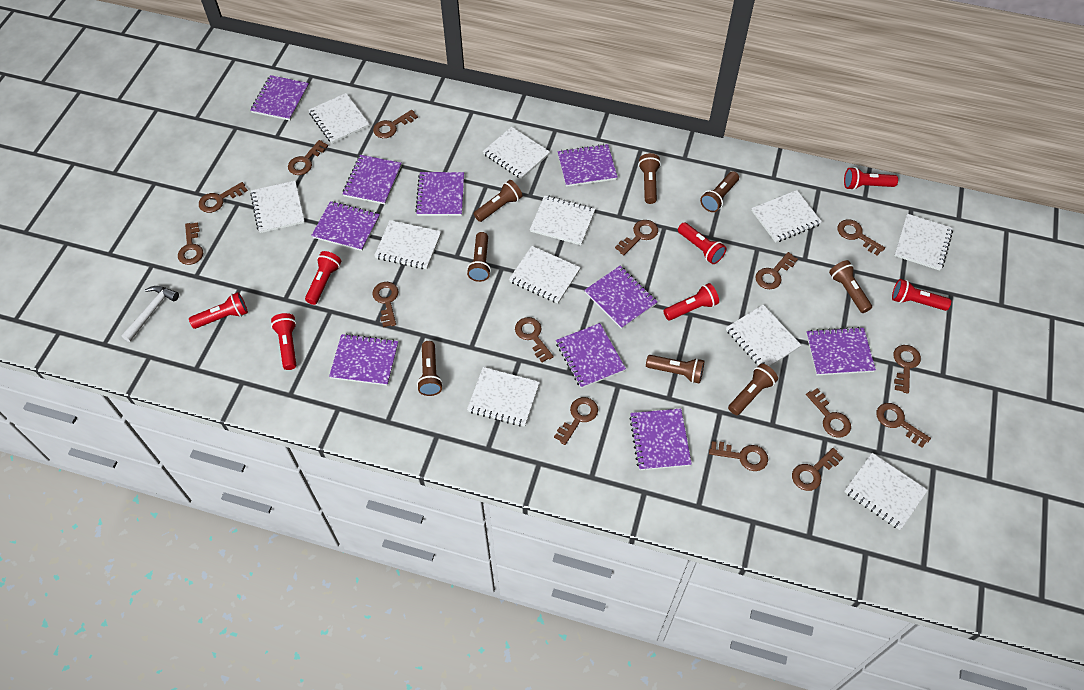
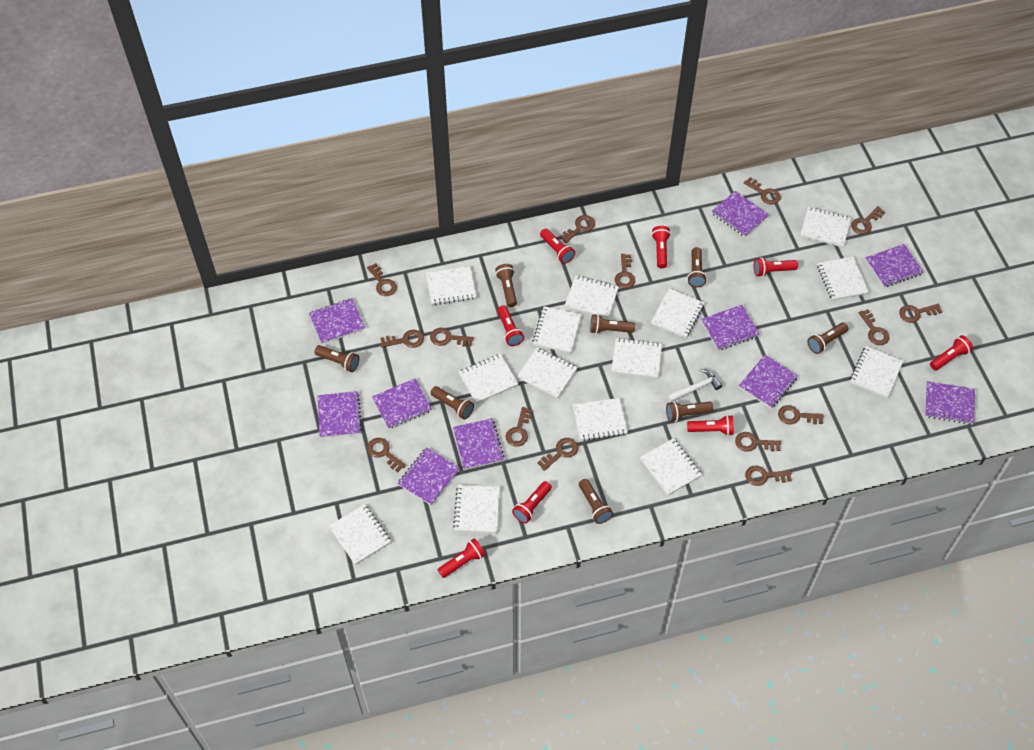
red flashlight: 7 -> 8
white notebook: 11 -> 14

